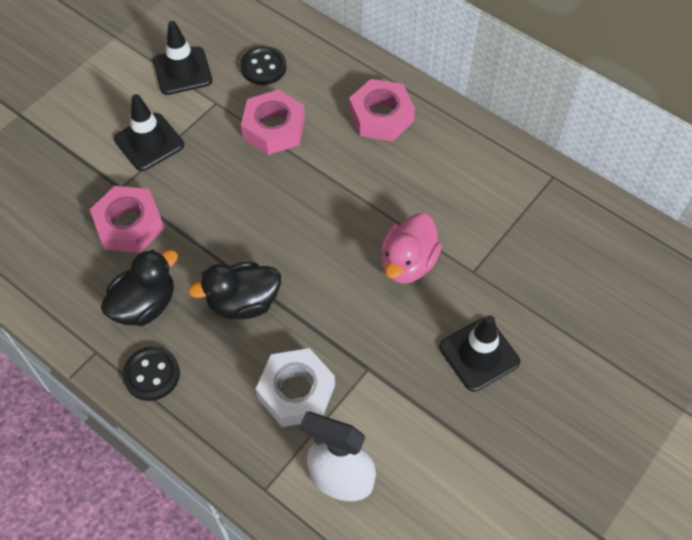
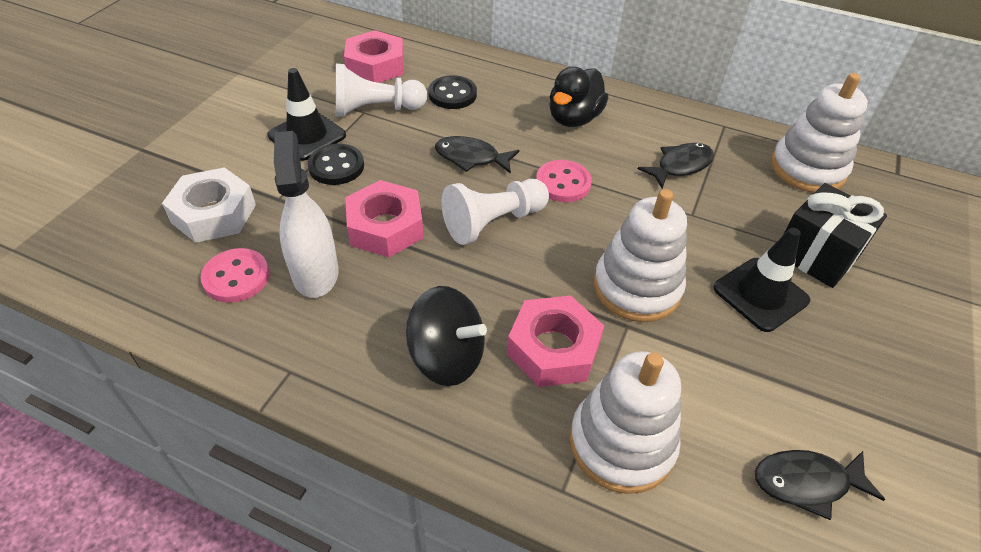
black duck: 2 -> 1
black fish: 0 -> 3
black gift: 0 -> 1
black spinning top: 0 -> 1
black traffic cone: 3 -> 2
pink button: 0 -> 2
pink duck: 1 -> 0
white pawn: 0 -> 2
white stacking toy: 0 -> 3

